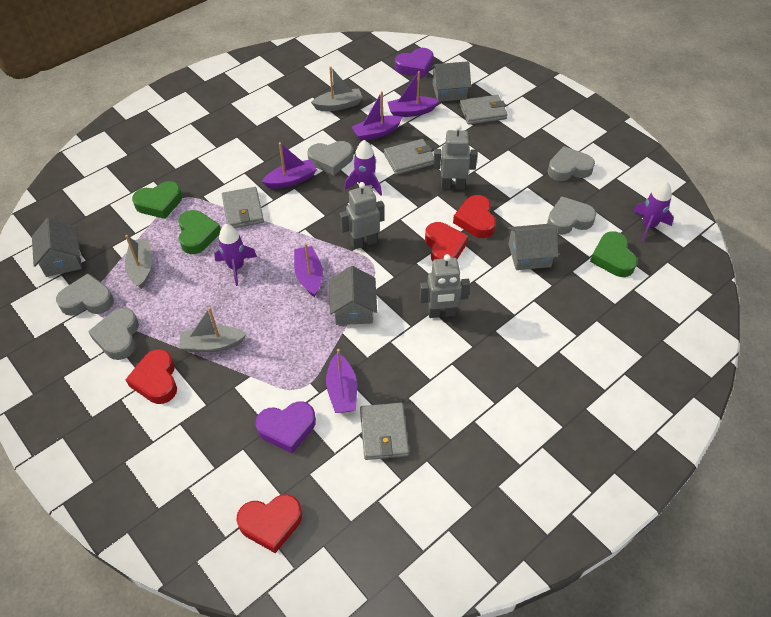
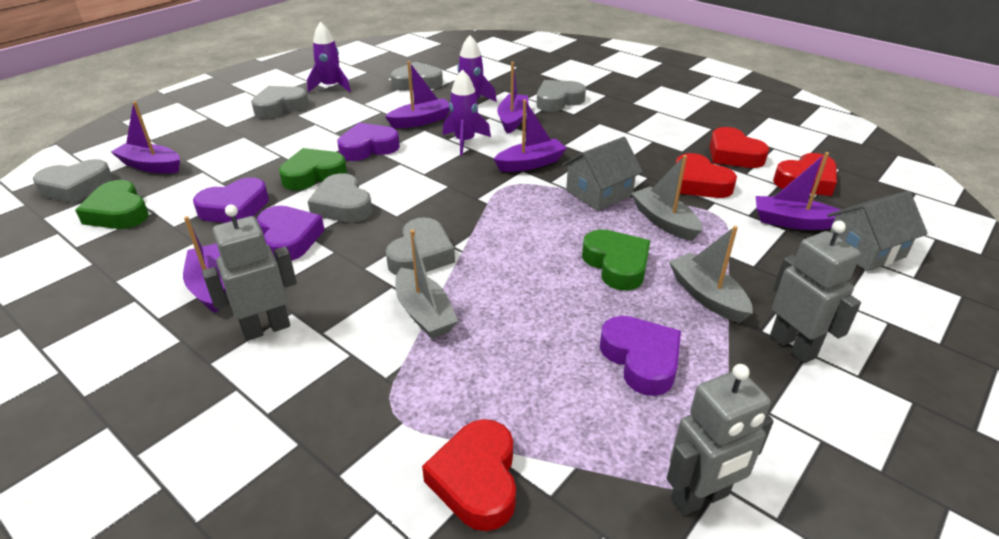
grey heart: 5 -> 6
grey house: 4 -> 2
grey wallet: 4 -> 0
purple boat: 5 -> 6
purple heart: 2 -> 4

